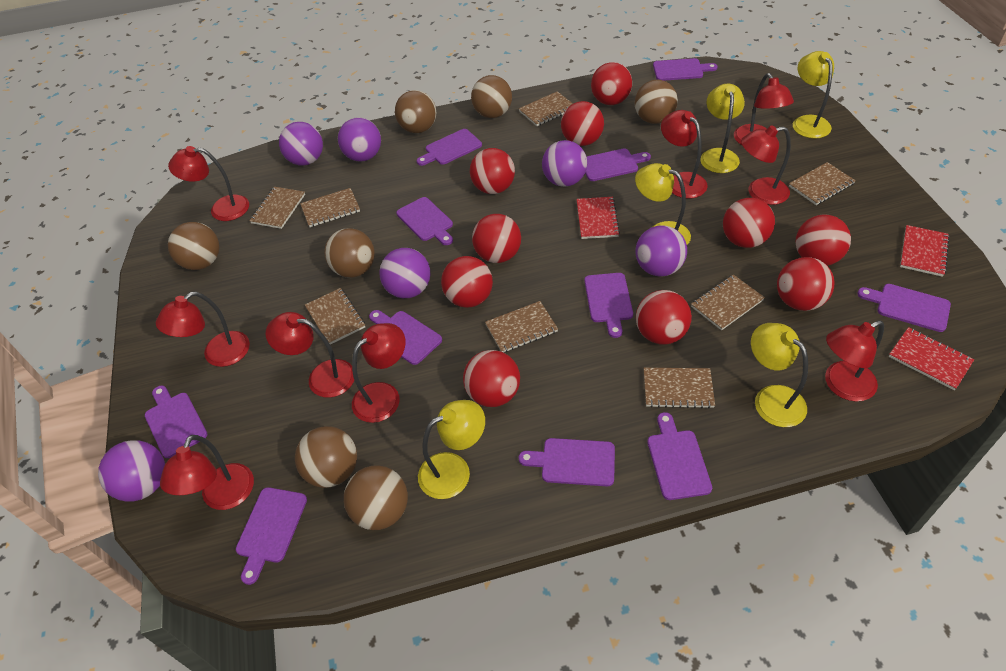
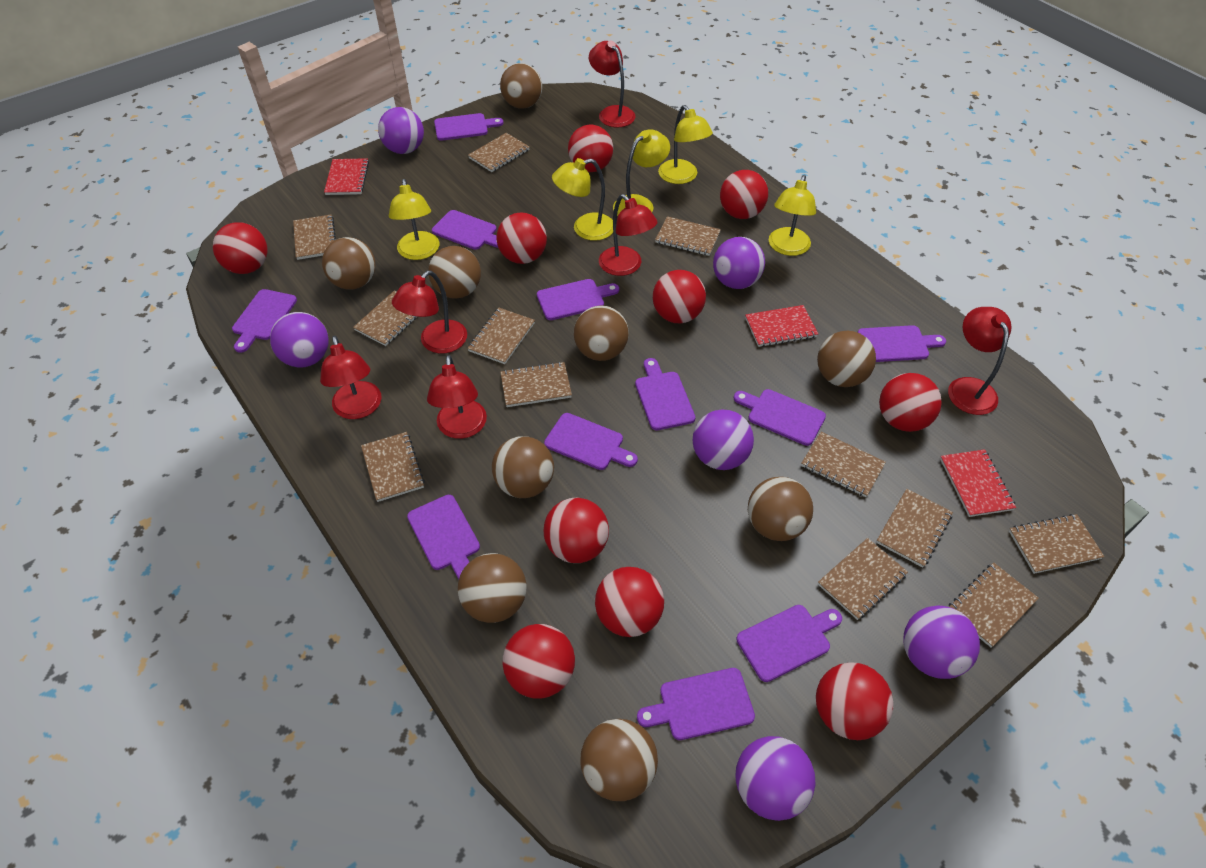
brown ball: 7 -> 9
brown notebook: 8 -> 12
red lamp: 9 -> 6

